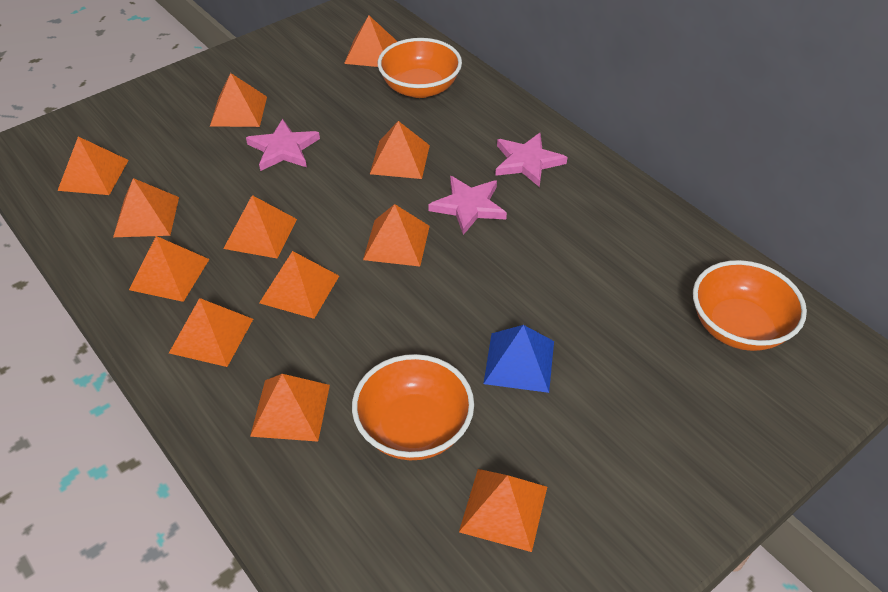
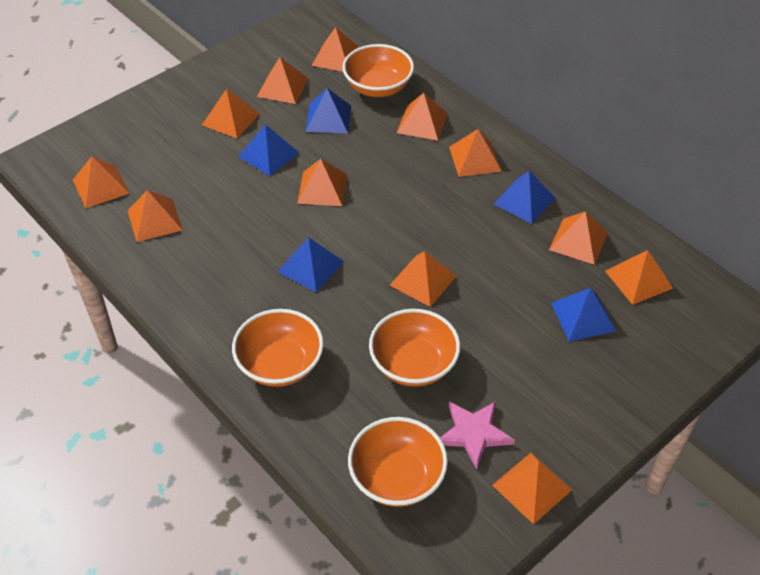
blue pyramid: 1 -> 5
orange bowl: 3 -> 4
pink star: 3 -> 1

